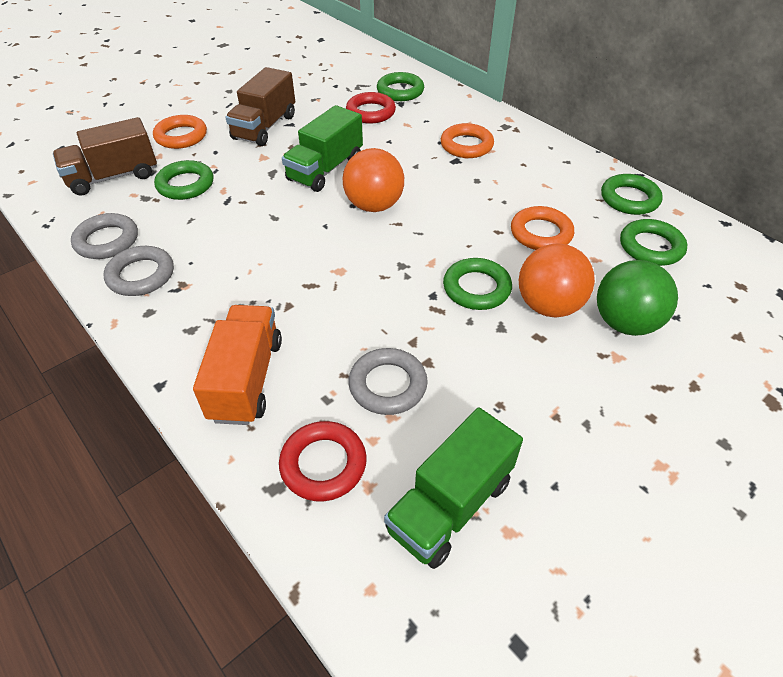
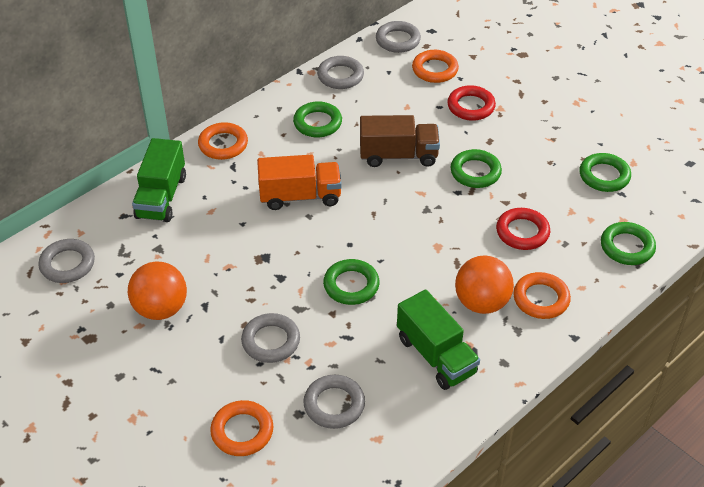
brown truck: 2 -> 1
green ball: 1 -> 0
grey ring: 3 -> 5
orange ring: 3 -> 4

